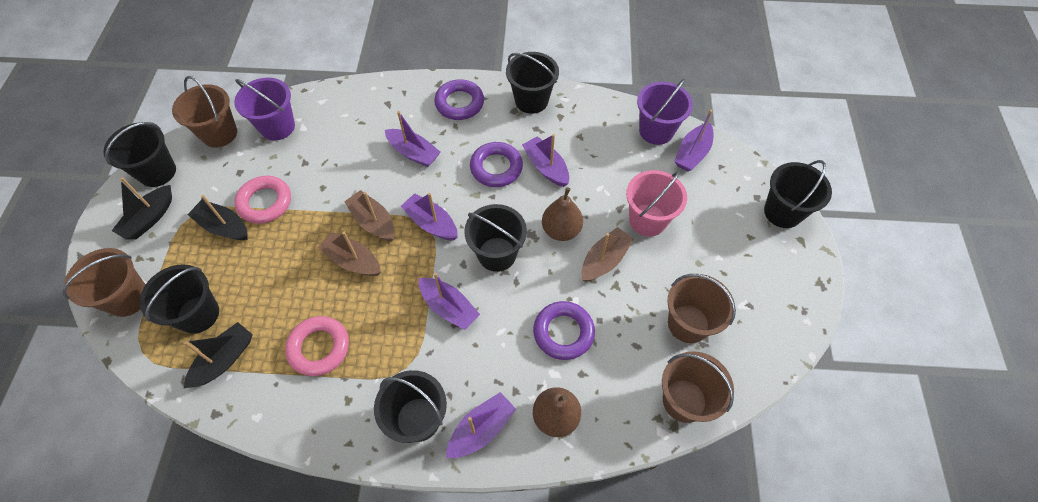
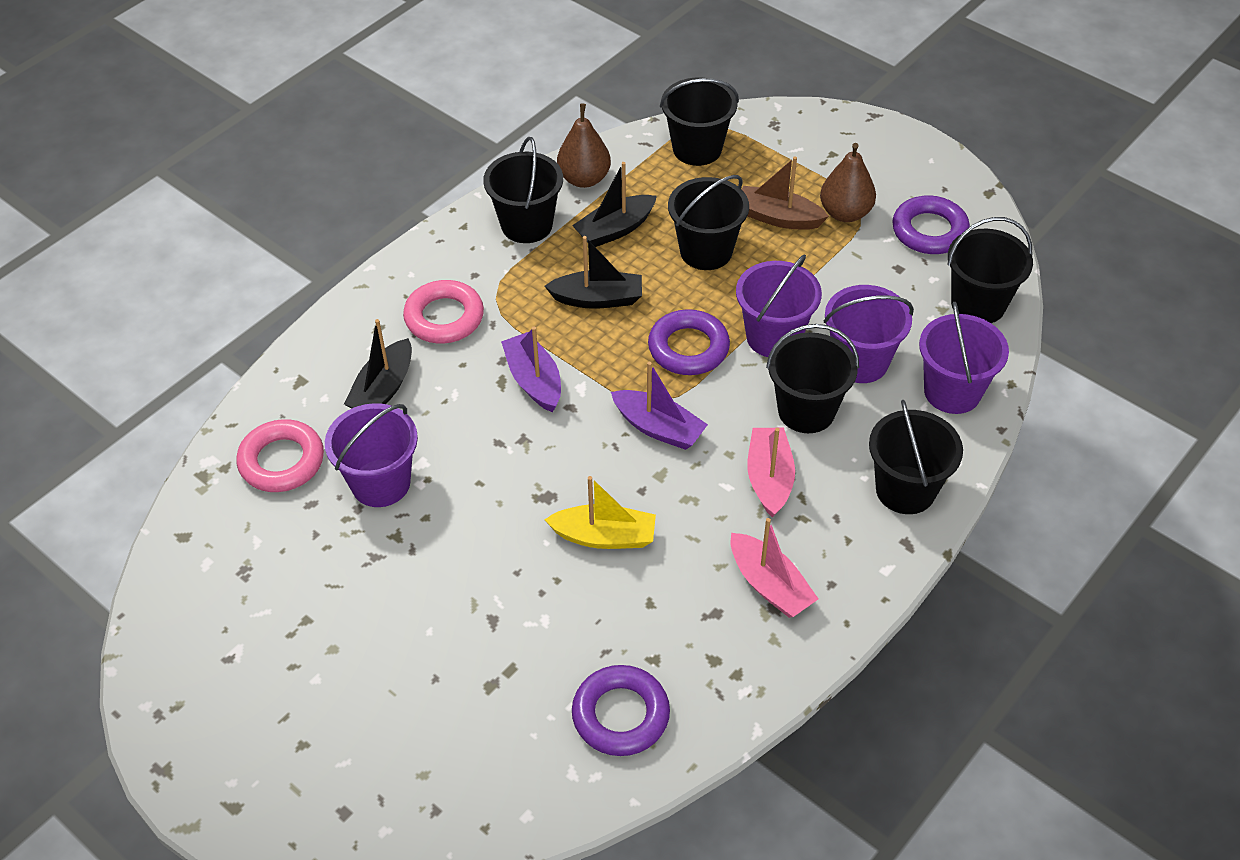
brown boat: 3 -> 1
brown bucket: 4 -> 0
pink boat: 0 -> 2
pink bucket: 1 -> 0
purple boat: 6 -> 2
purple bucket: 2 -> 4
yellow boat: 0 -> 1

